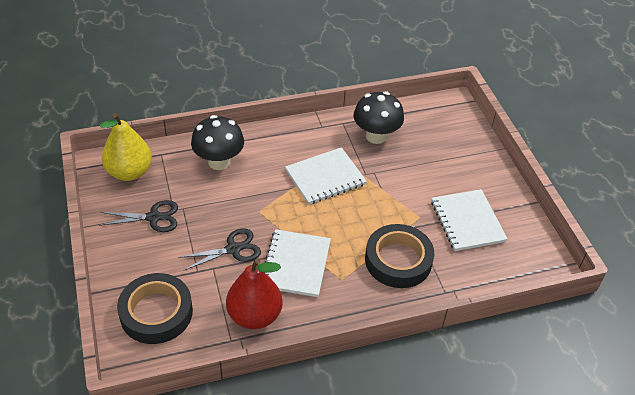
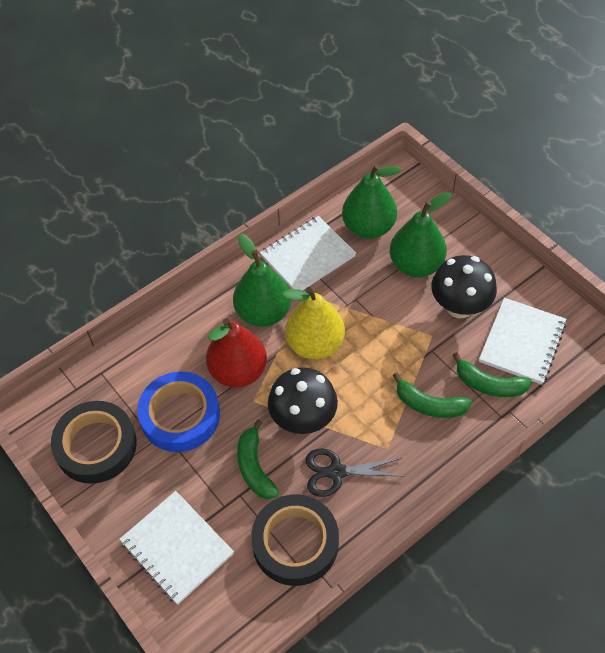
black scissors: 2 -> 1
blue tape: 0 -> 1
green banana: 0 -> 3
green pear: 0 -> 3

